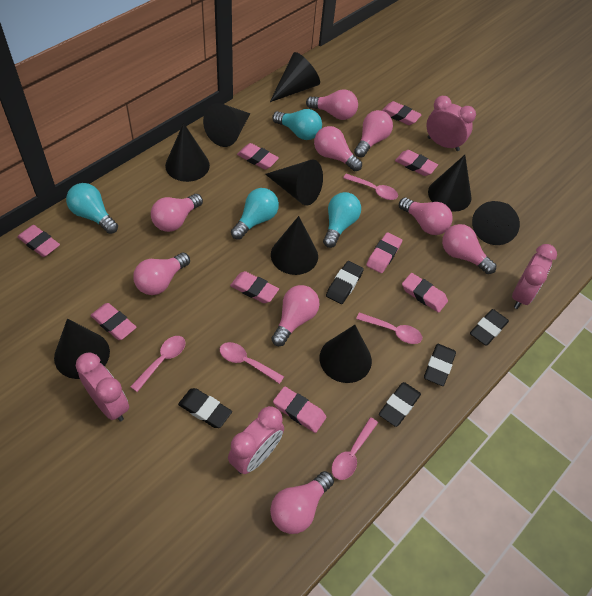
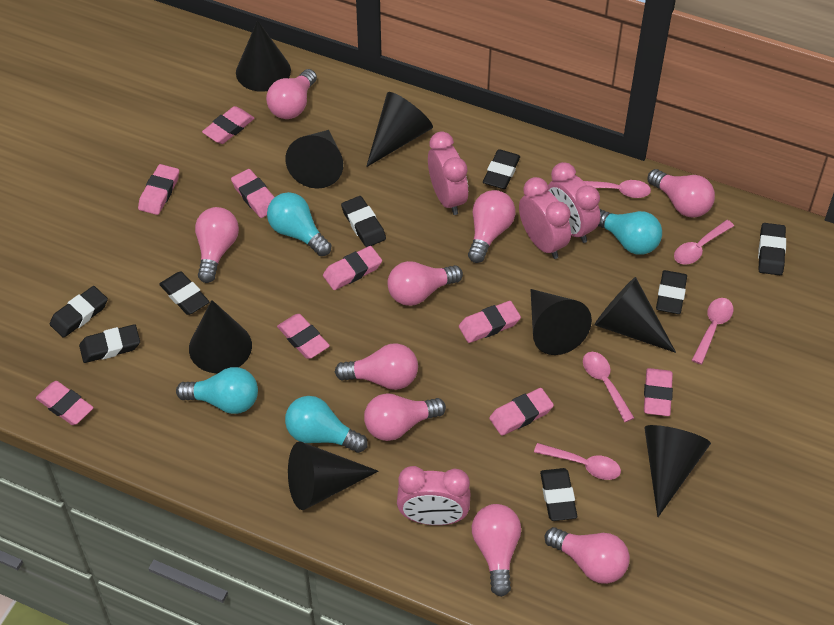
black cone: 9 -> 8
black eraser: 5 -> 8

